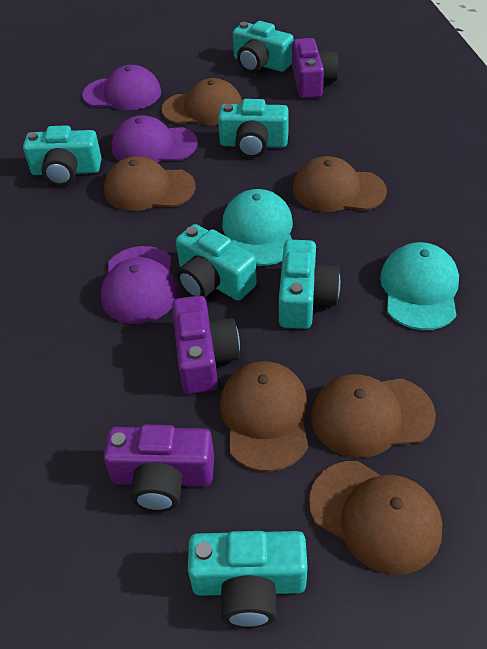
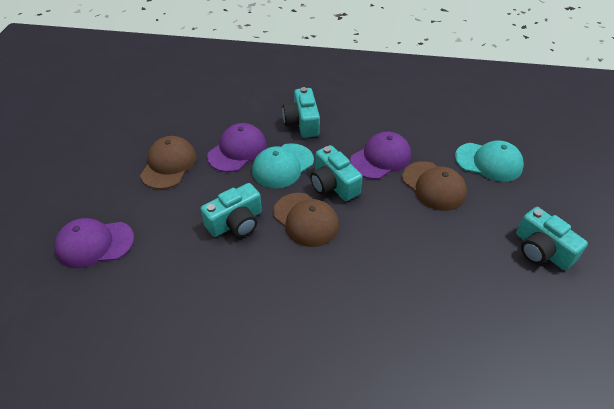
brown cap: 6 -> 3
purple camera: 3 -> 0
turquoise camera: 6 -> 4

